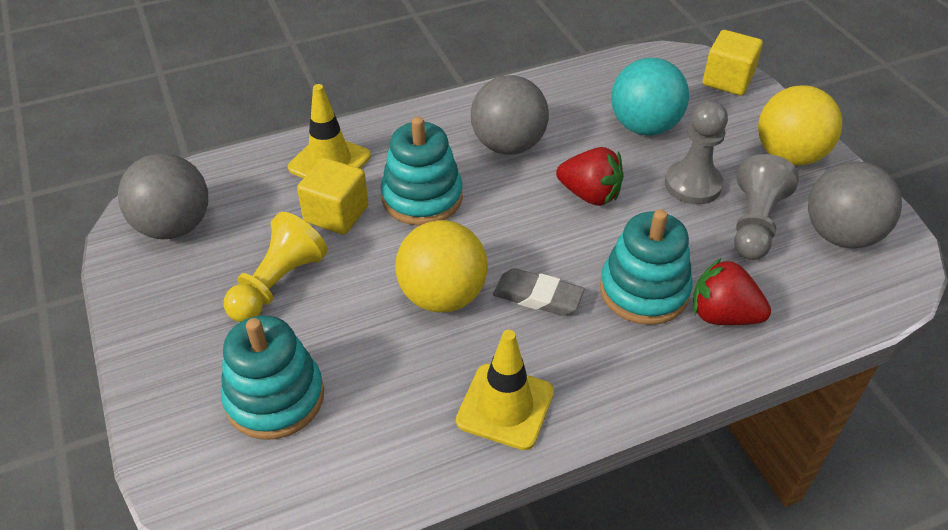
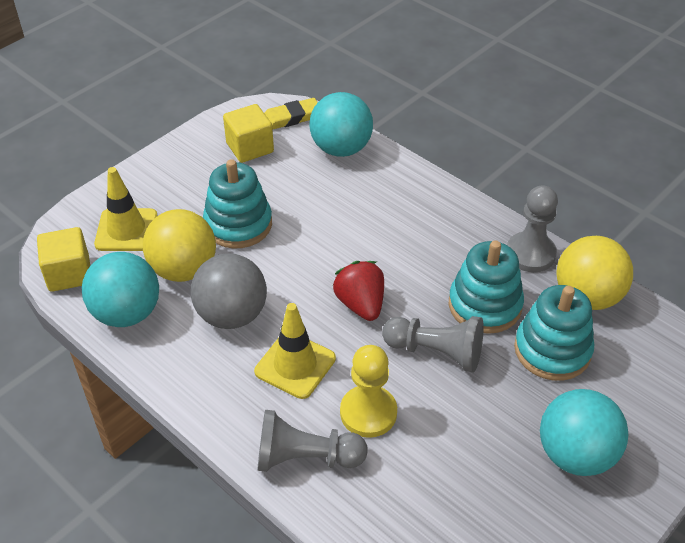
grey ball: 3 -> 1
grey eraser: 1 -> 0
grey pawn: 2 -> 3
red strawberry: 2 -> 1
turquoise ball: 1 -> 3
yellow eraser: 0 -> 1

